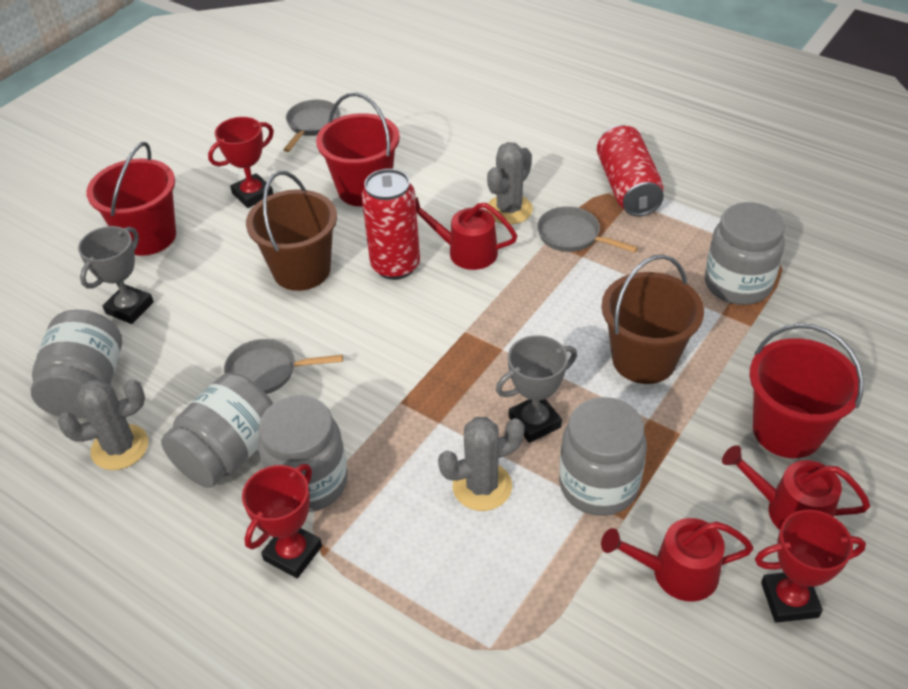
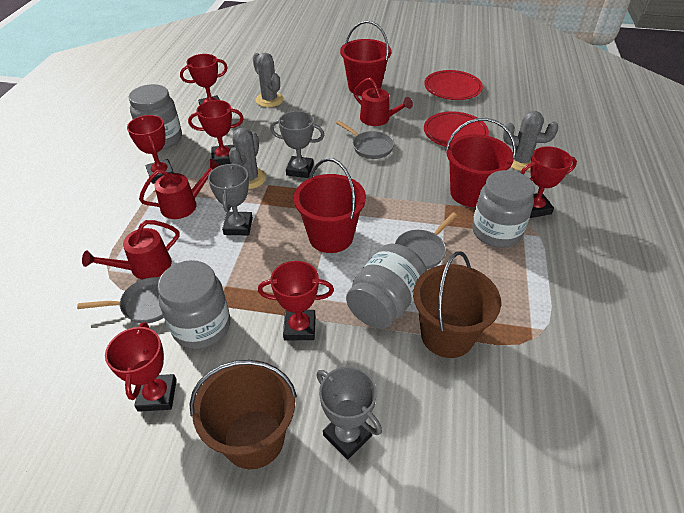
grey jar: 5 -> 4
grey trophy: 2 -> 3
red can: 2 -> 0
red plate: 0 -> 2
red trophy: 3 -> 6

